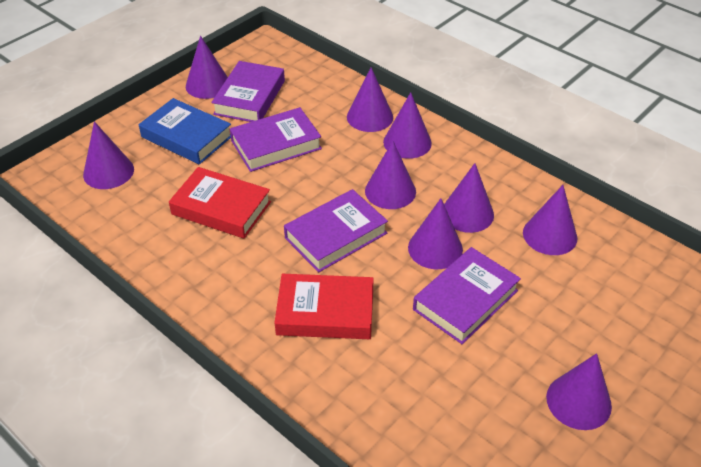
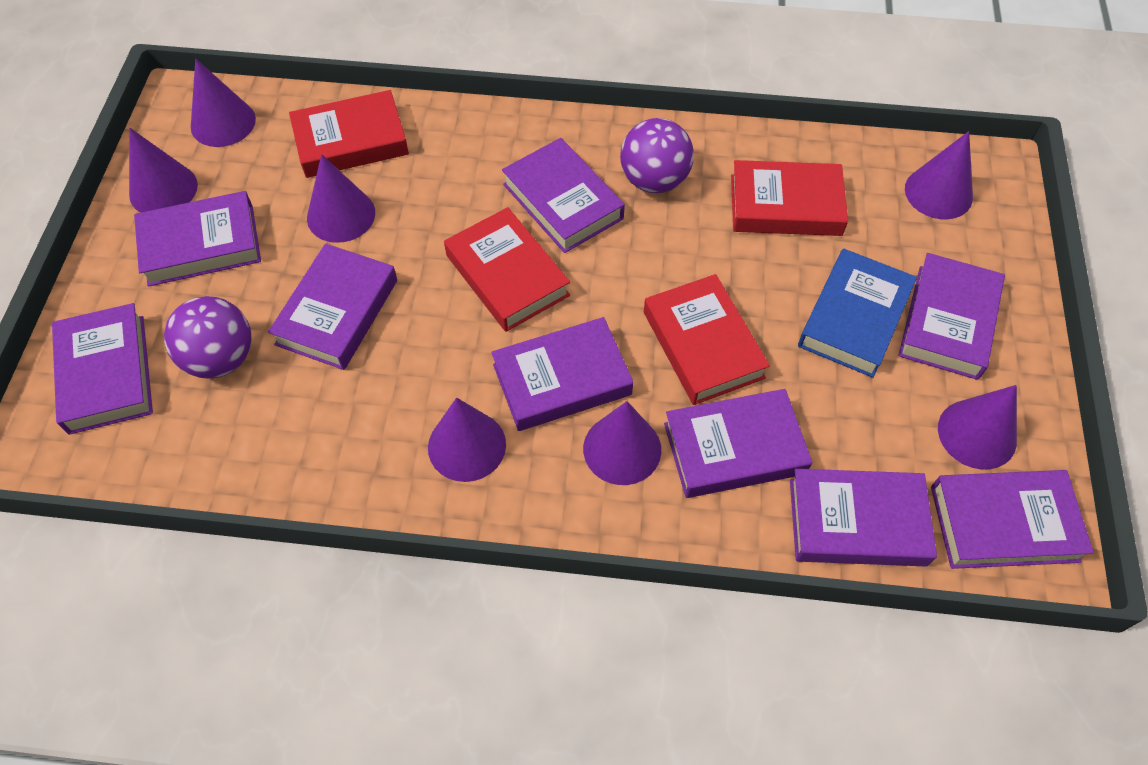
purple ball: 0 -> 2
purple book: 4 -> 9
purple cone: 9 -> 7
red book: 2 -> 4

